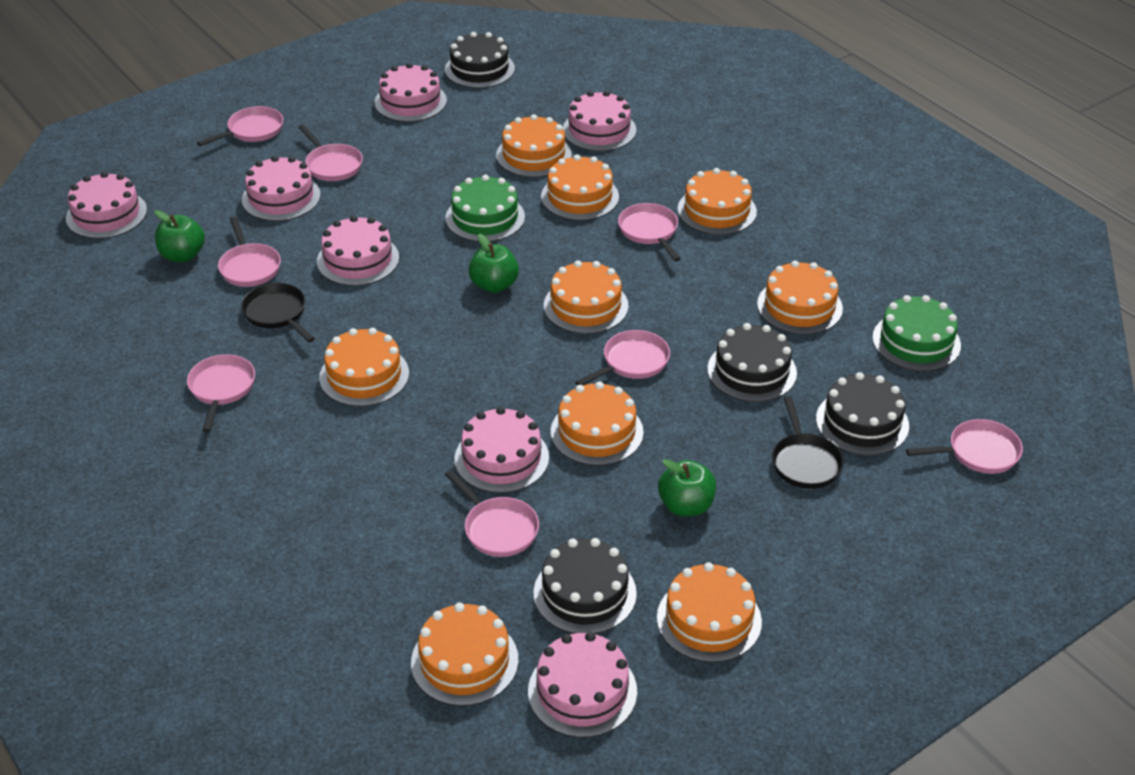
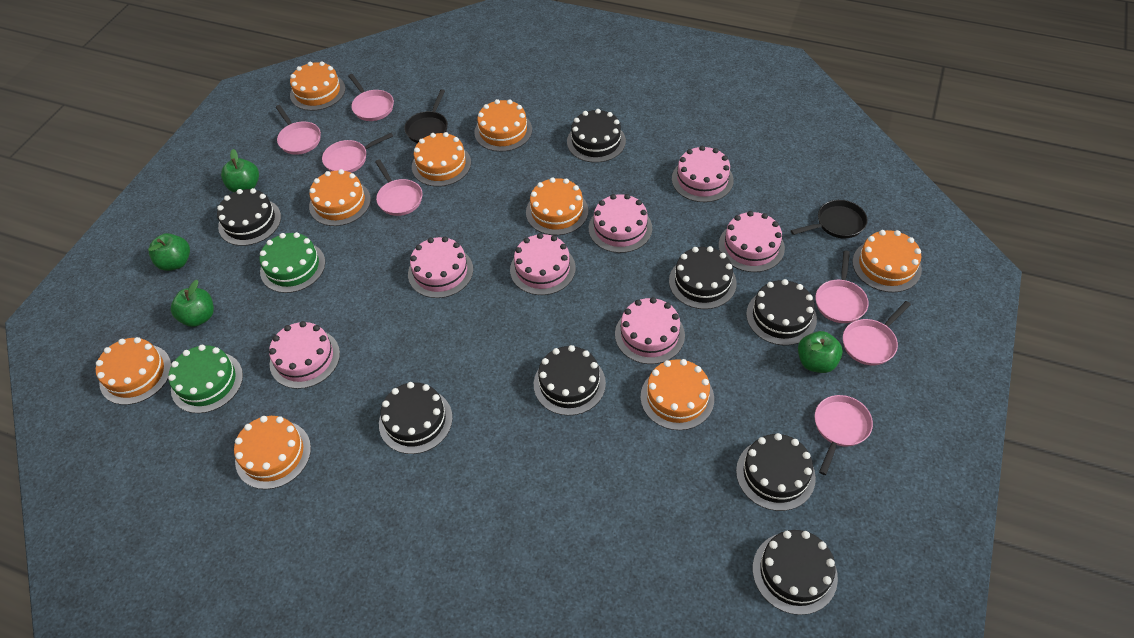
black cake: 4 -> 8
green apple: 3 -> 4
pink pan: 8 -> 7

